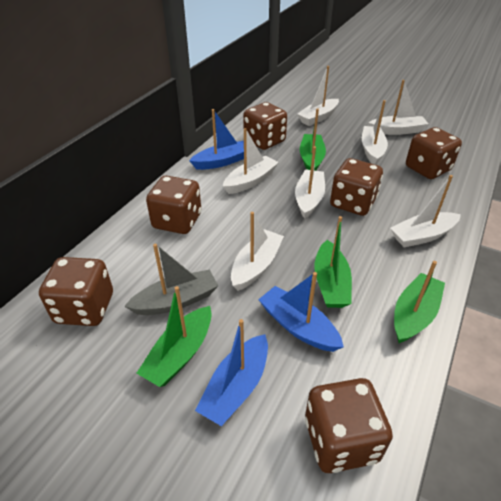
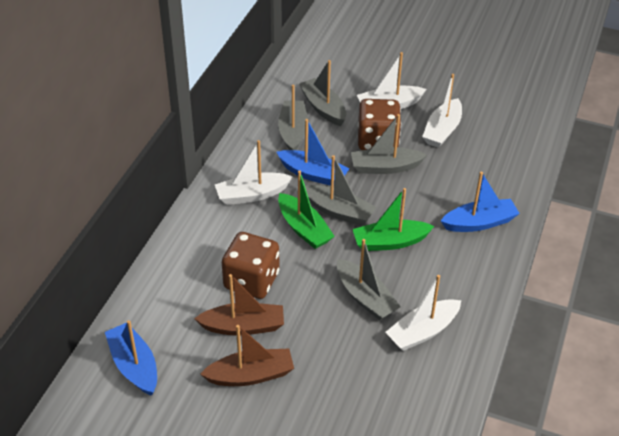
brown boat: 0 -> 2
brown dice: 6 -> 2
green boat: 4 -> 2
grey boat: 1 -> 5
white boat: 7 -> 4

